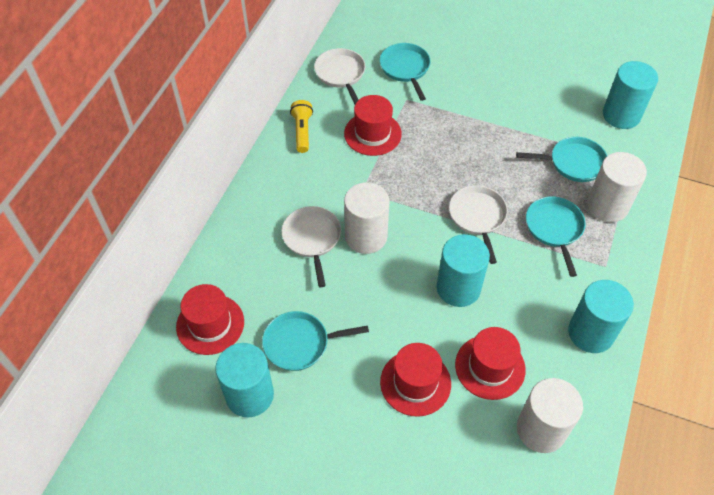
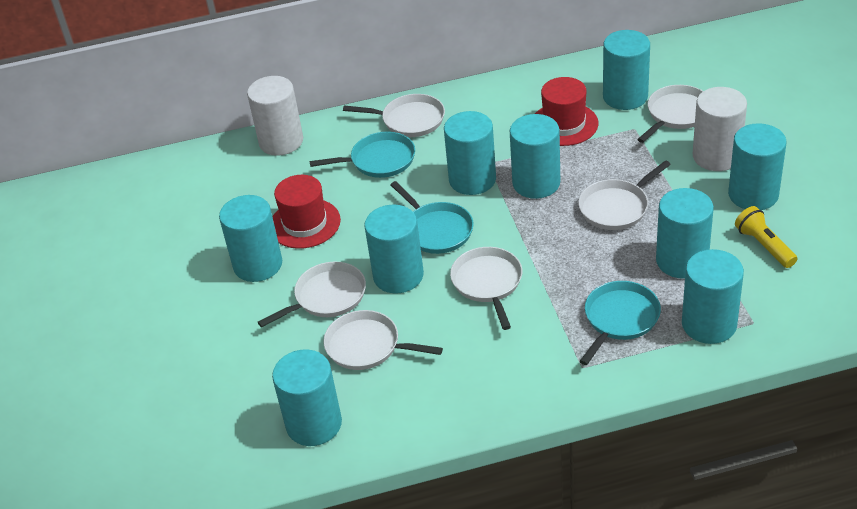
red hat: 4 -> 2
turquoise cylinder: 4 -> 9
turquoise pan: 4 -> 3
white cylinder: 3 -> 2
white pan: 3 -> 6

